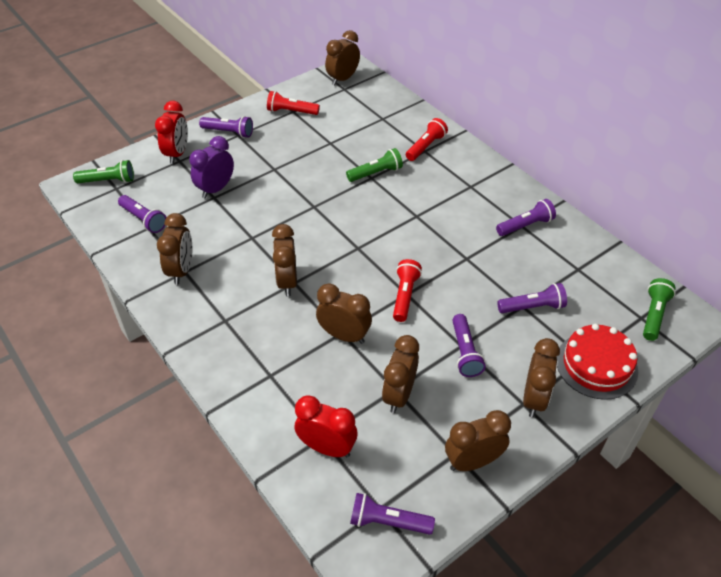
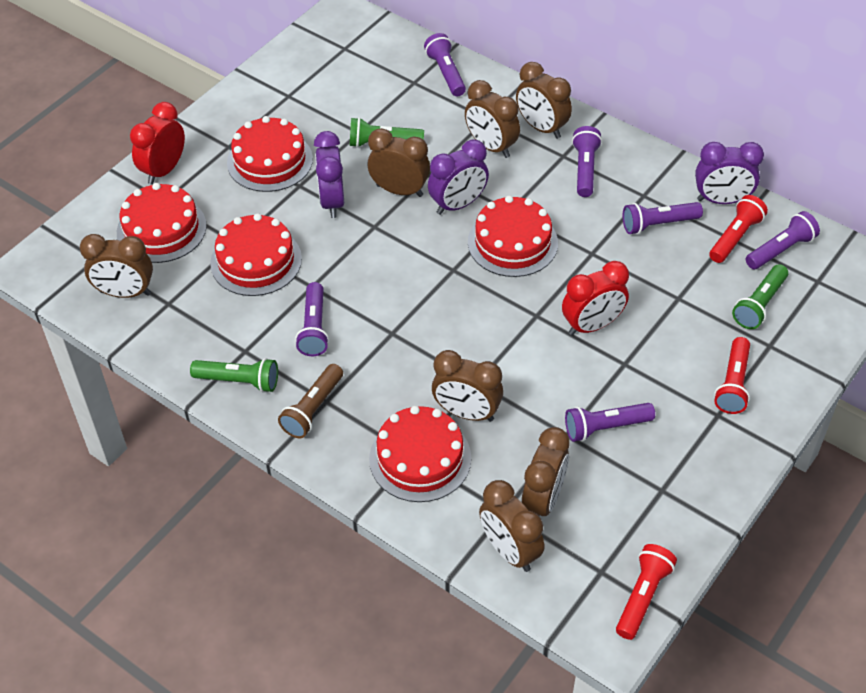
brown flashlight: 0 -> 1
purple clock: 1 -> 3
red cake: 1 -> 5

